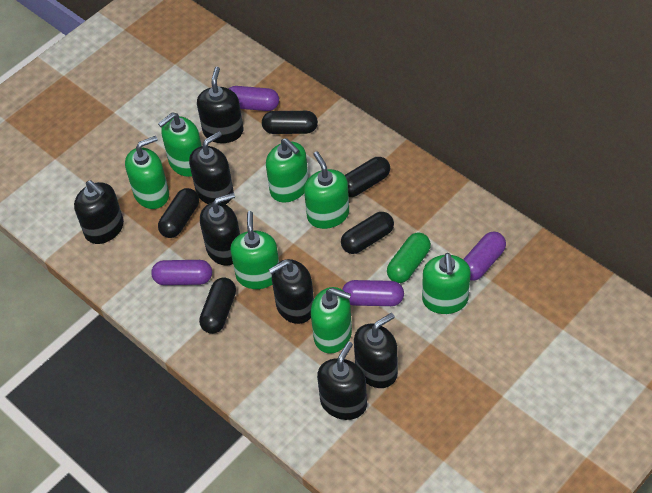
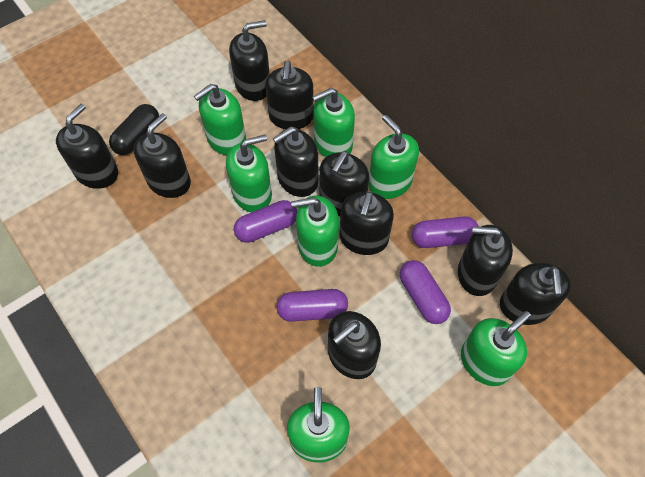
black capsule: 5 -> 1
black soap dispenser: 7 -> 10
green capsule: 1 -> 0

